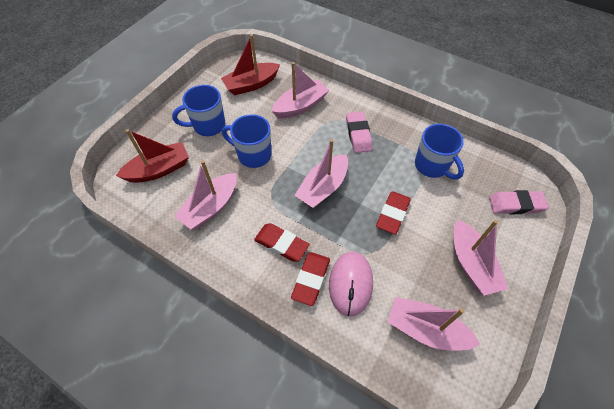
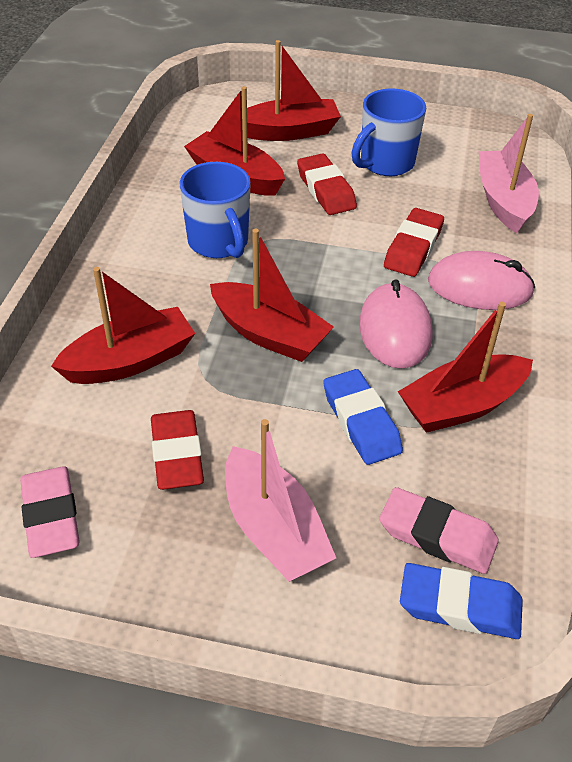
blue eraser: 0 -> 2
blue mug: 3 -> 2
pink boat: 5 -> 2
pink mouse: 1 -> 2
red boat: 2 -> 5

